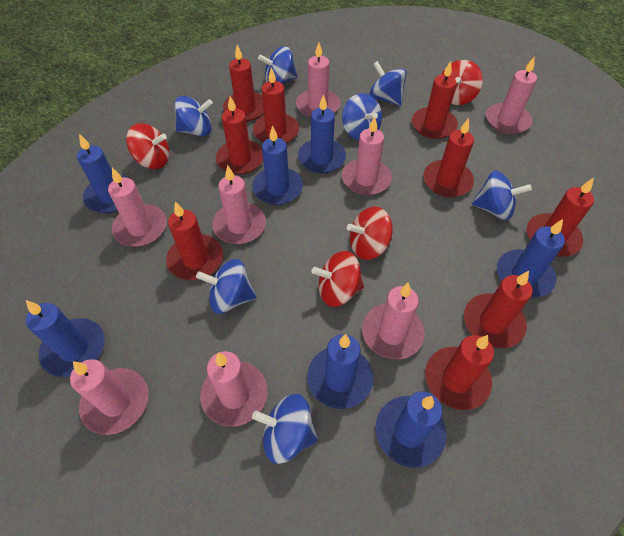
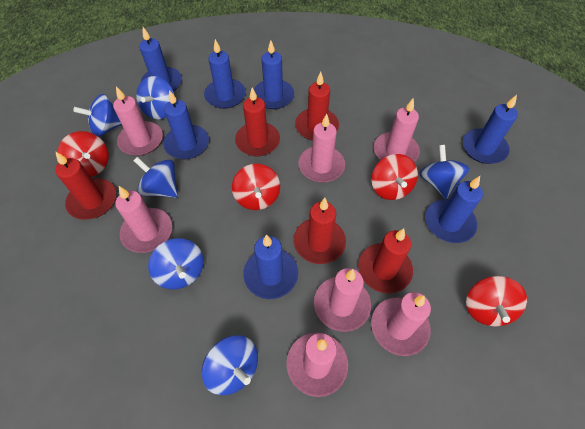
blue spinning top: 7 -> 6
pink candle: 8 -> 7
red candle: 9 -> 5

